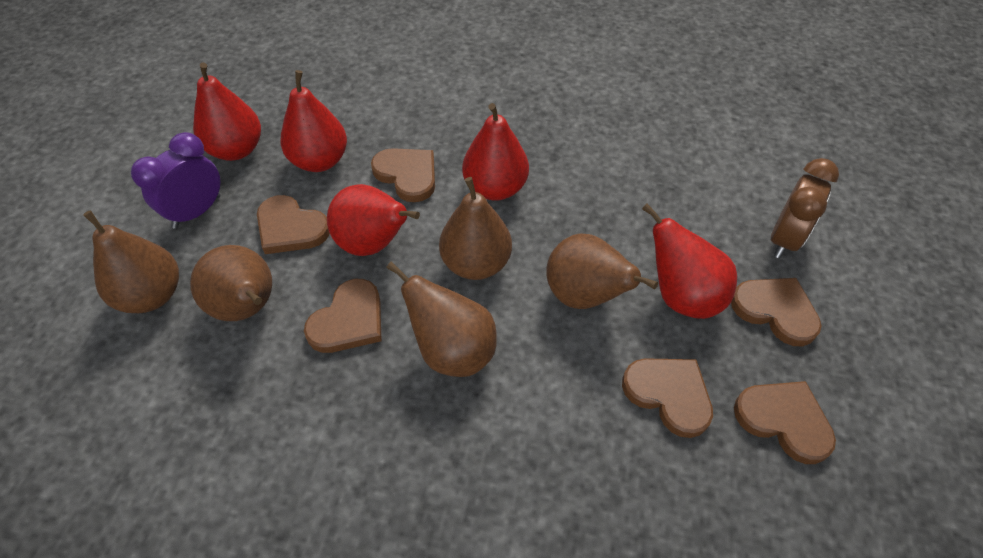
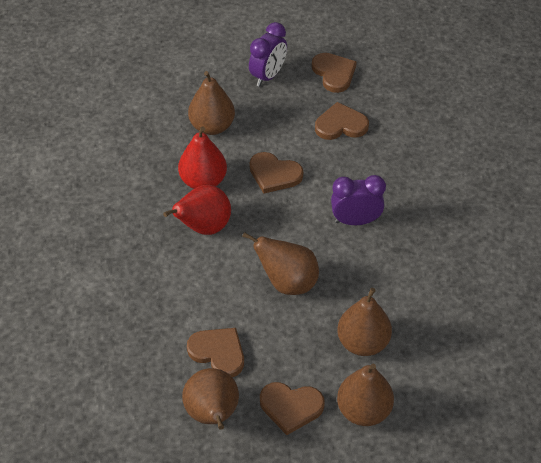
brown clock: 1 -> 0
brown heart: 6 -> 5
purple clock: 1 -> 2
red pear: 5 -> 2

